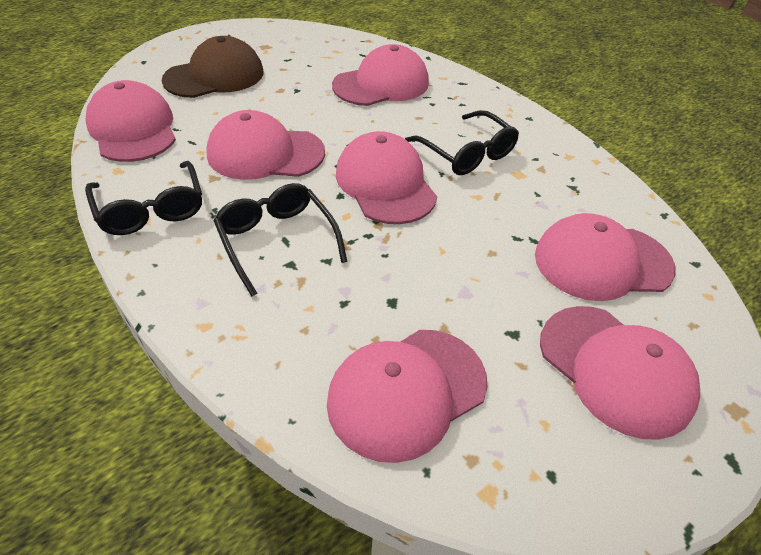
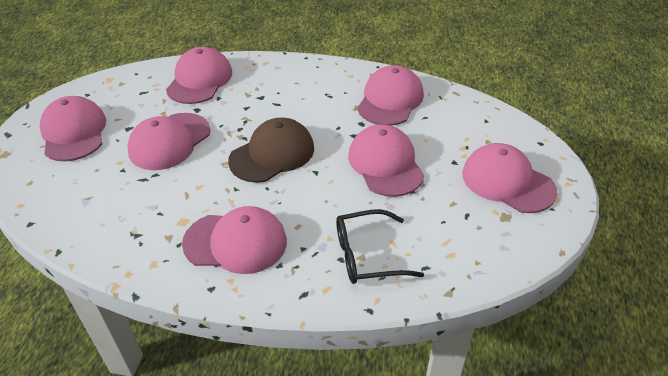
black glasses: 3 -> 1

